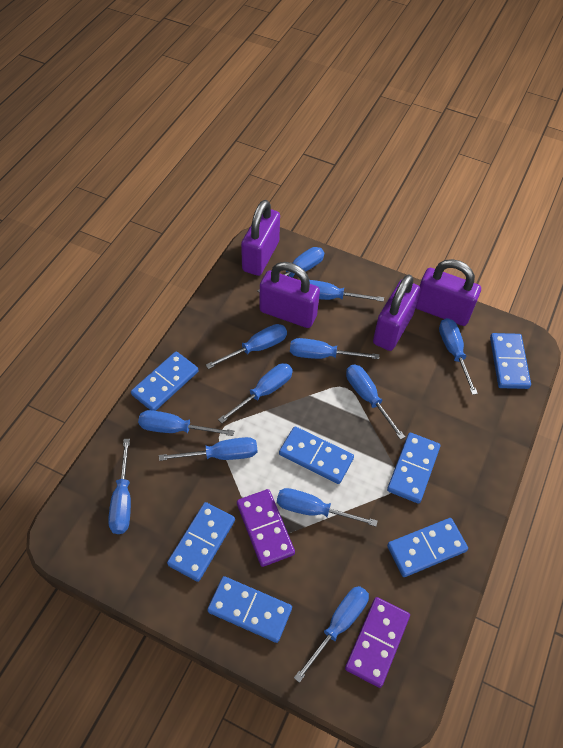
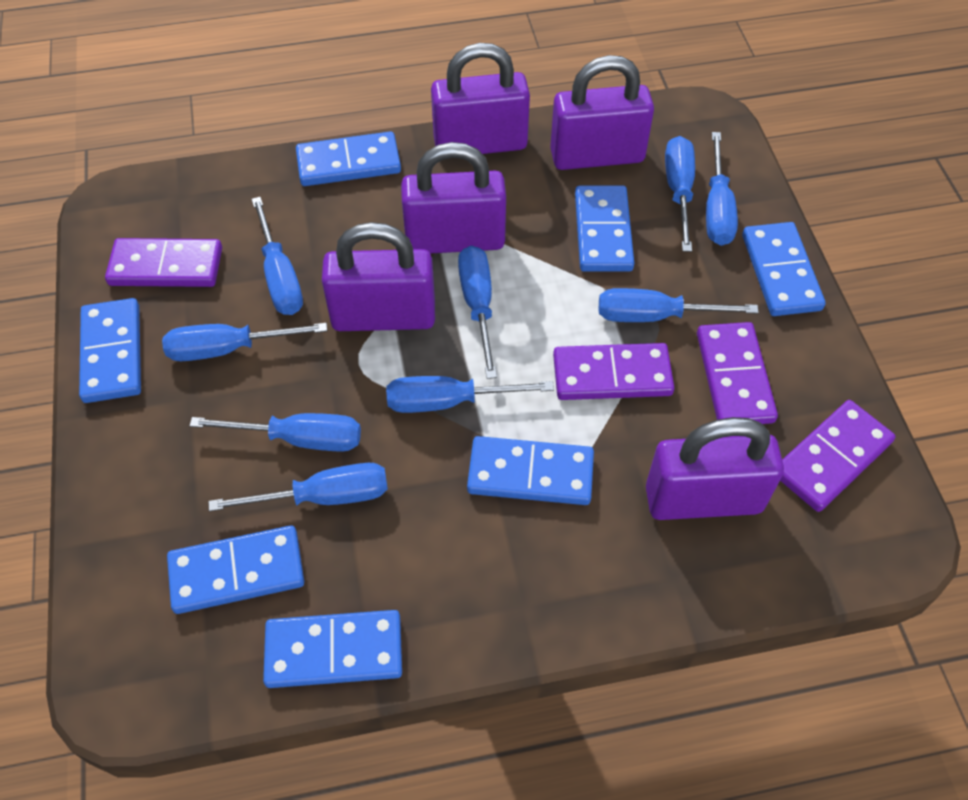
blue screwdriver: 12 -> 9
purple domino: 2 -> 4
purple padlock: 4 -> 5

